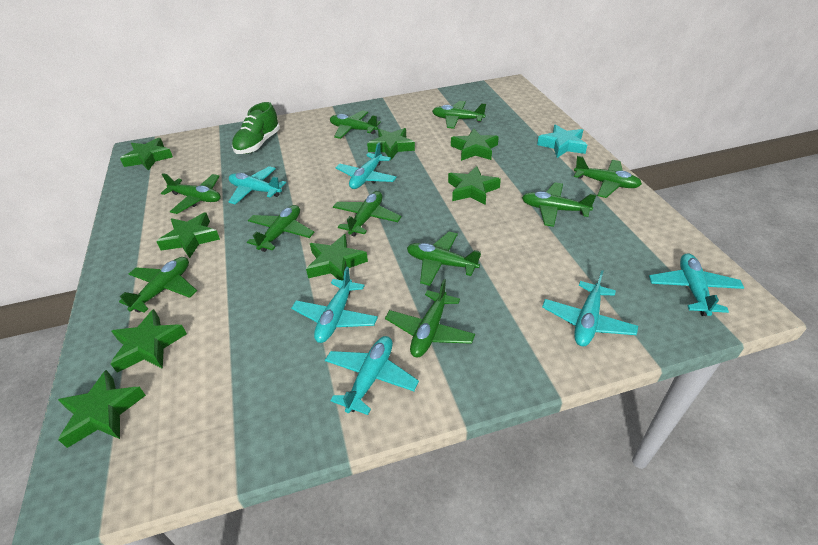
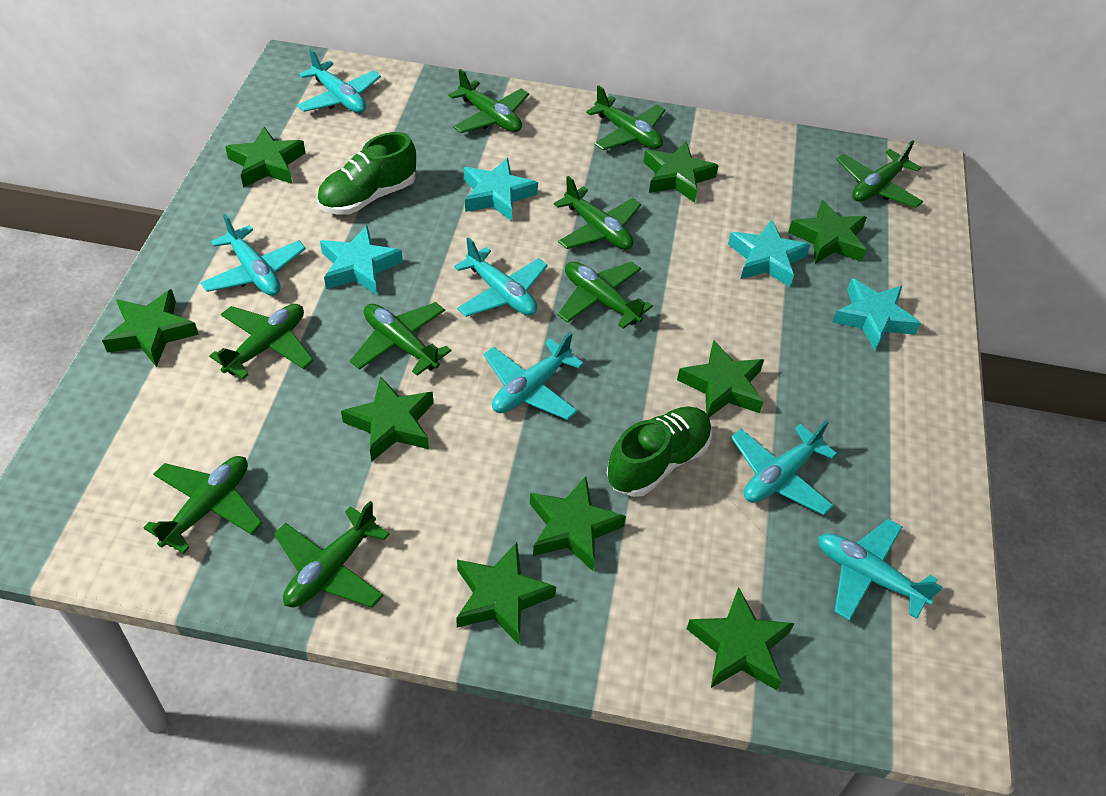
green plane: 10 -> 9
green shoe: 1 -> 2
green star: 8 -> 9
turquoise star: 1 -> 4

